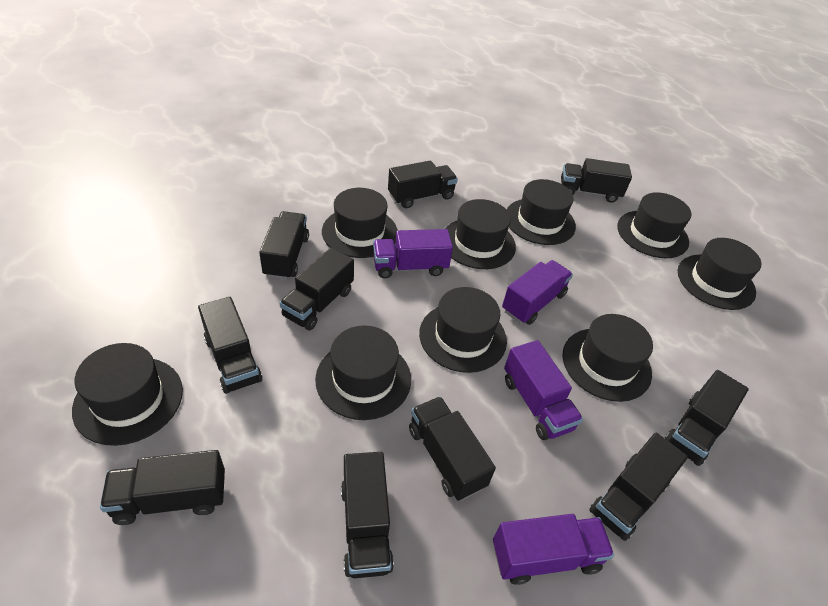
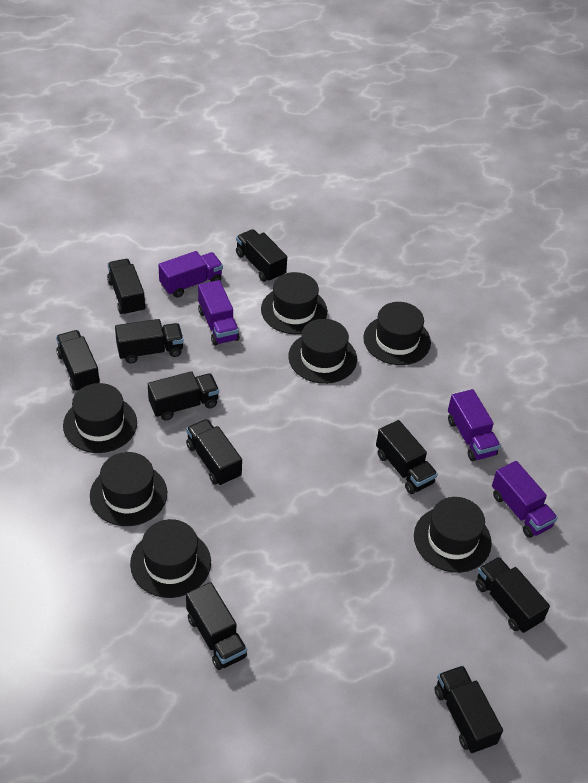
black hat: 9 -> 7

